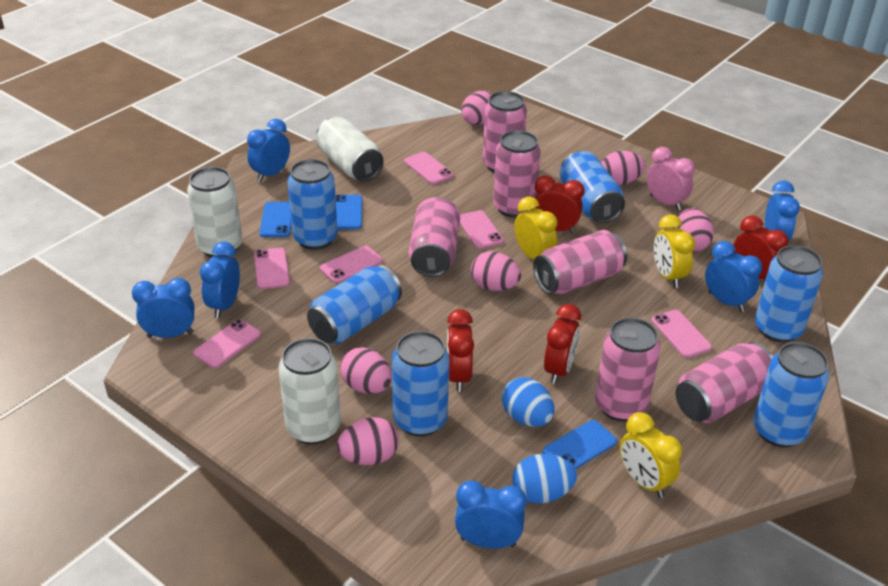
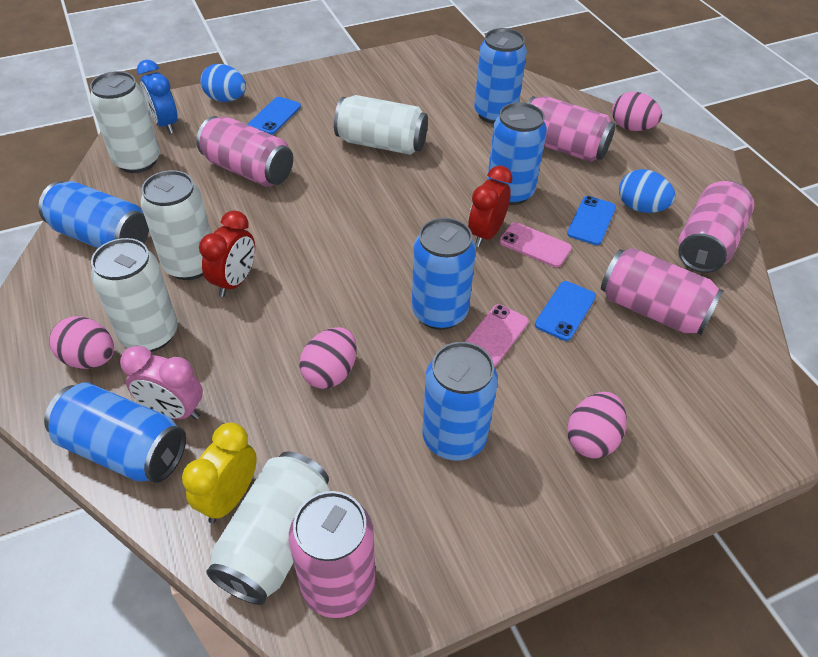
blue clock: 6 -> 1
pink can: 6 -> 5
pink egg: 6 -> 4
pink phone: 6 -> 2
red clock: 4 -> 2
white can: 3 -> 5
yellow clock: 3 -> 1

